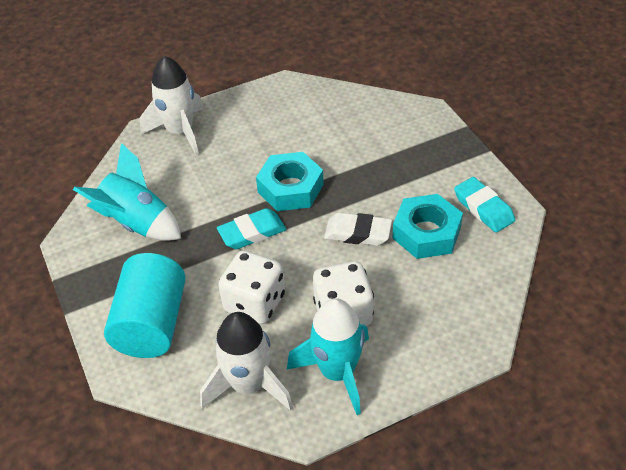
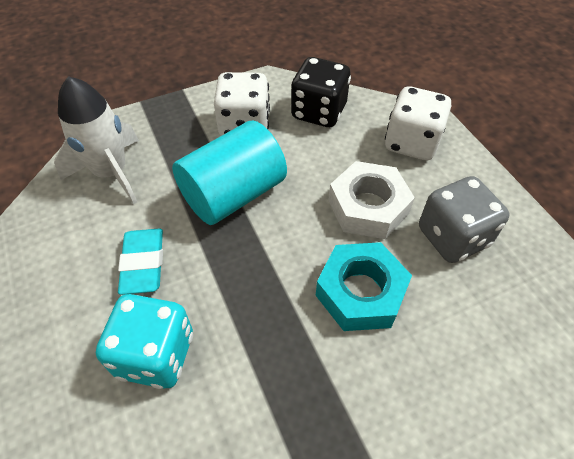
black dice: 0 -> 1
grey dice: 0 -> 1
turquoise dice: 0 -> 1
turquoise eraser: 2 -> 1
turquoise nut: 2 -> 1
turquoise rocket: 2 -> 0
white eraser: 1 -> 0
white nut: 0 -> 1
white rocket: 2 -> 1

